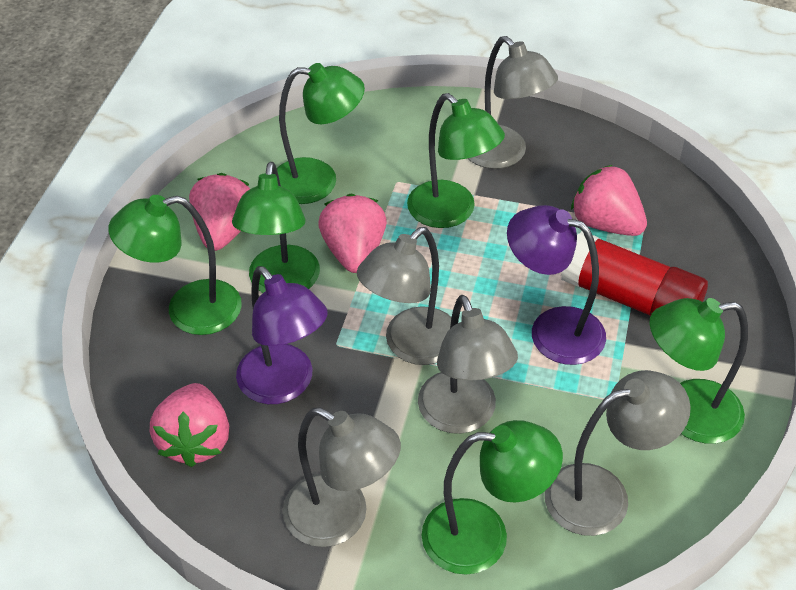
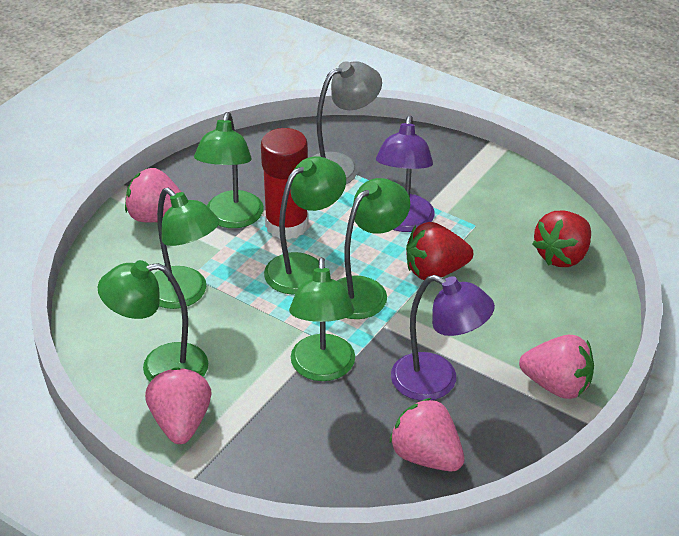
grey lamp: 5 -> 1
red strawberry: 0 -> 2

